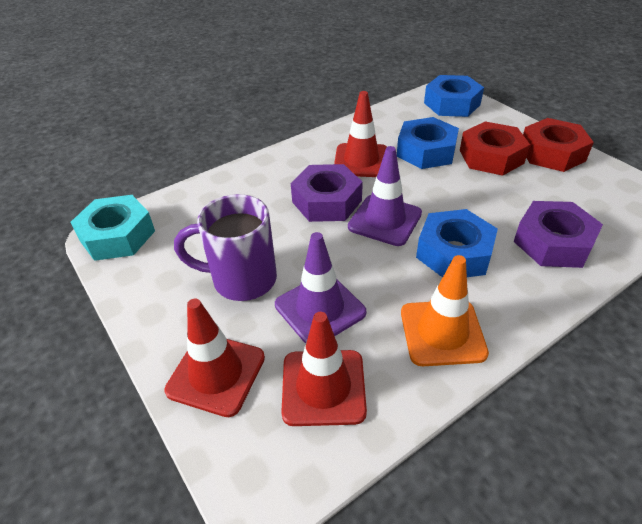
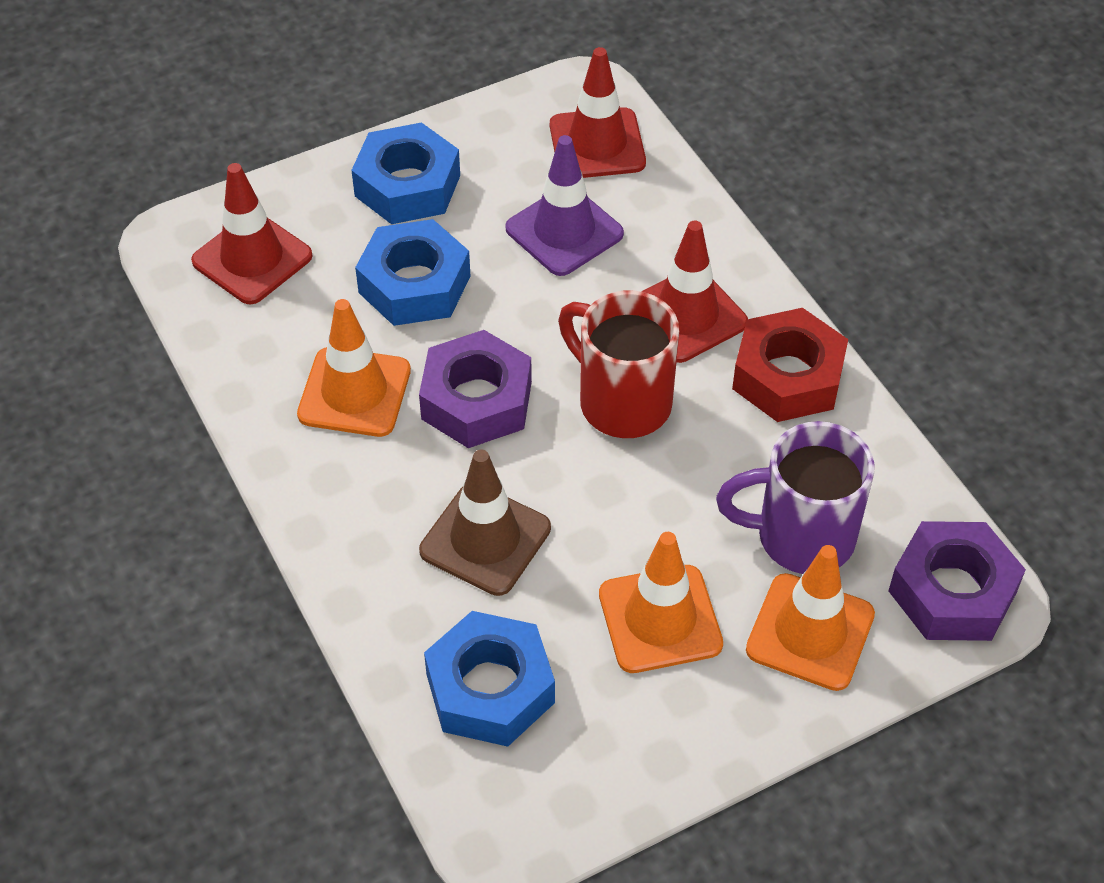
brown traffic cone: 0 -> 1
orange traffic cone: 1 -> 3
purple traffic cone: 2 -> 1
red mug: 0 -> 1
red nut: 2 -> 1
turquoise nut: 1 -> 0

